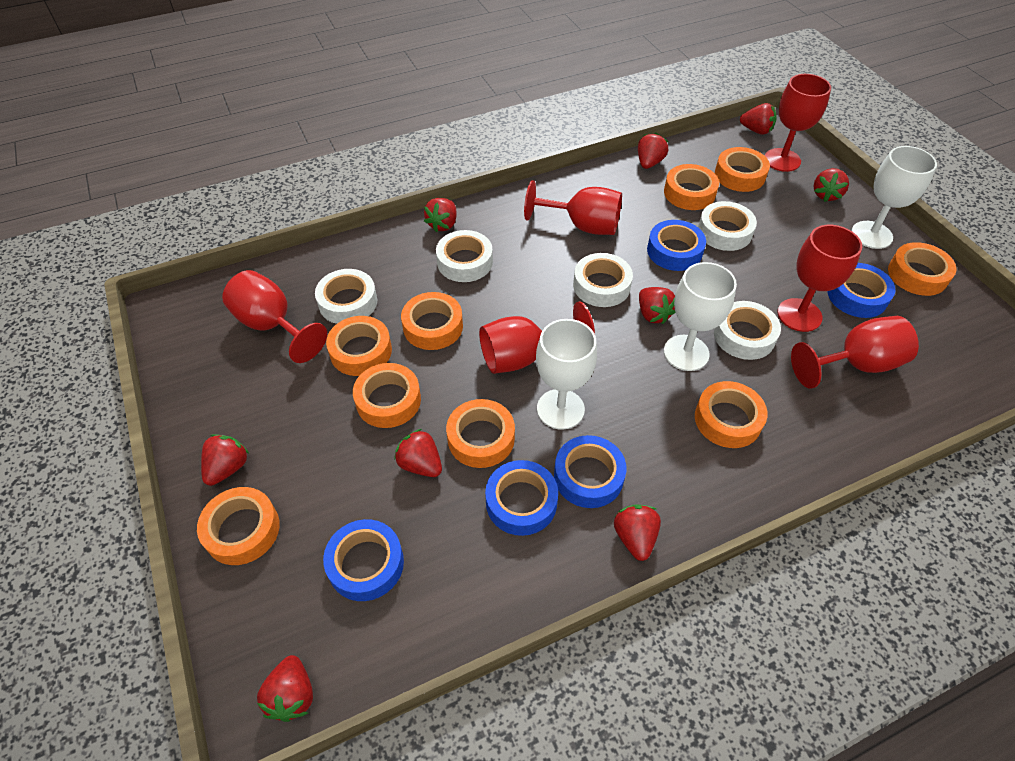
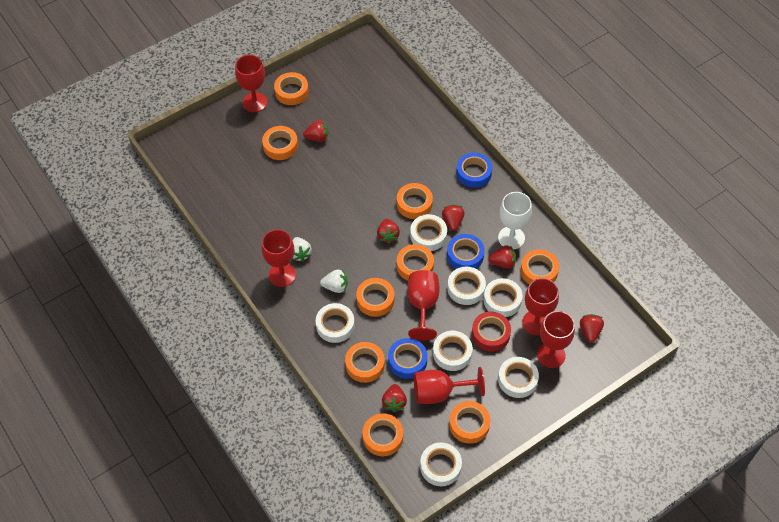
blue tape: 5 -> 3
red strawberry: 9 -> 6
red tape: 0 -> 1
white goblet: 3 -> 1
white strawberry: 0 -> 2
white tape: 5 -> 7

